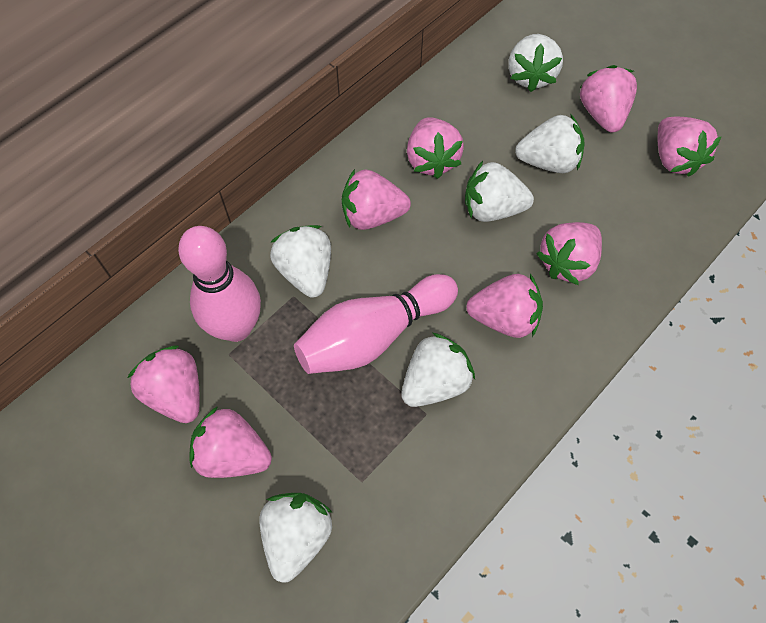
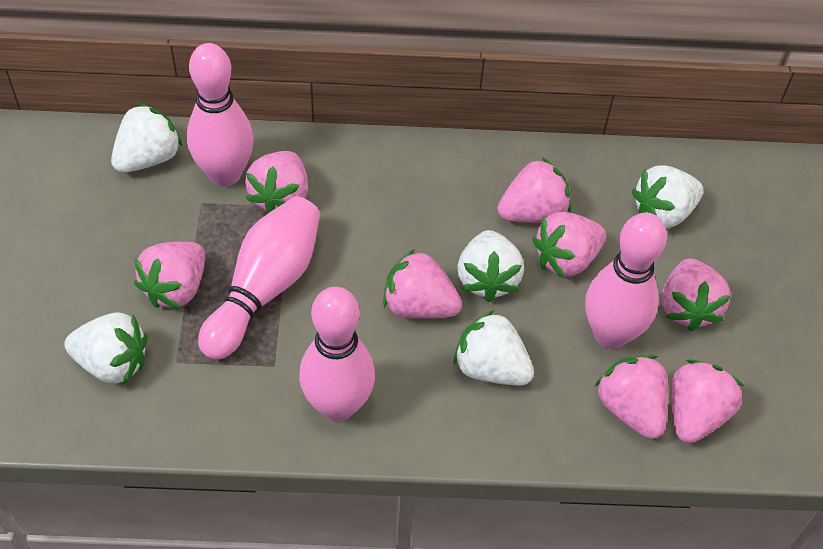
pink bowling pin: 2 -> 4
white strawberry: 6 -> 5

